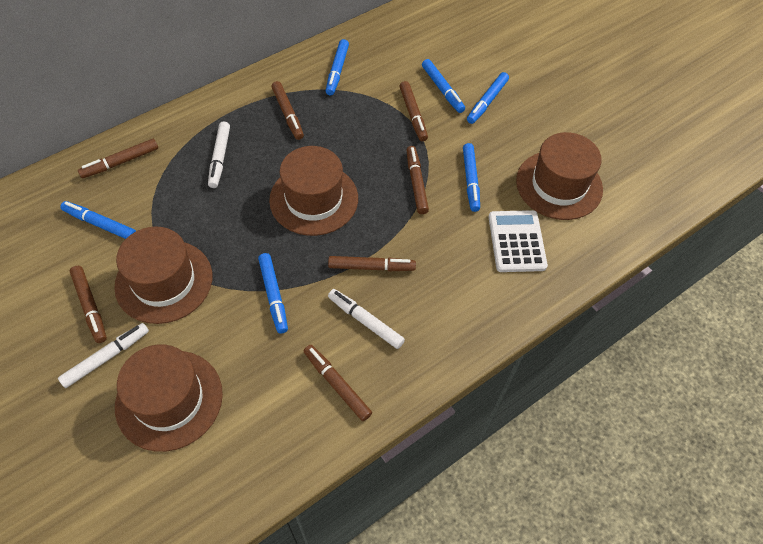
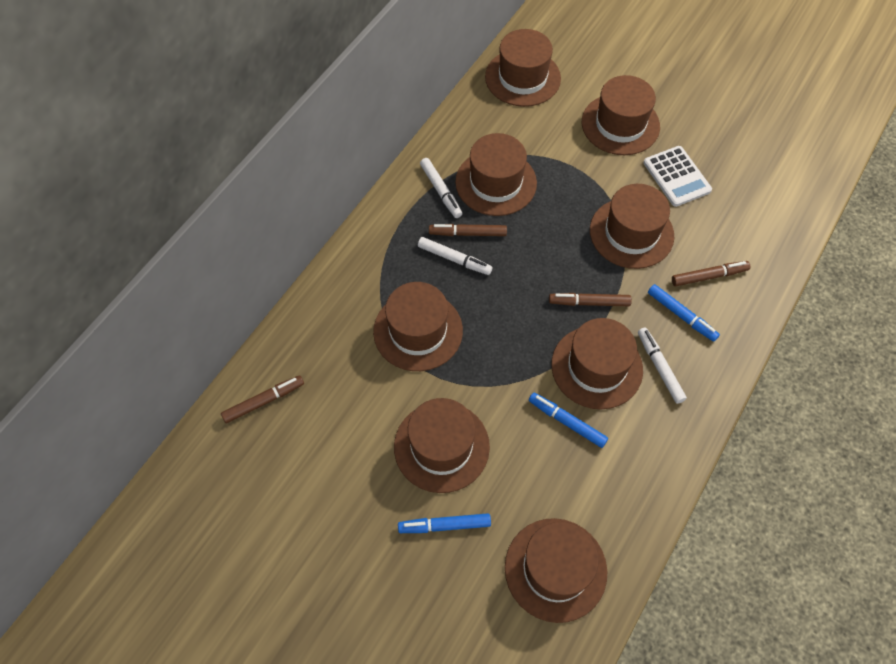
blue marker: 6 -> 3
brown hat: 4 -> 8
brown marker: 7 -> 4

